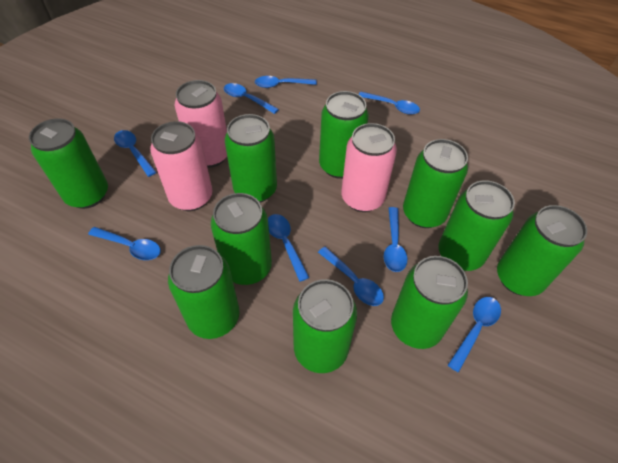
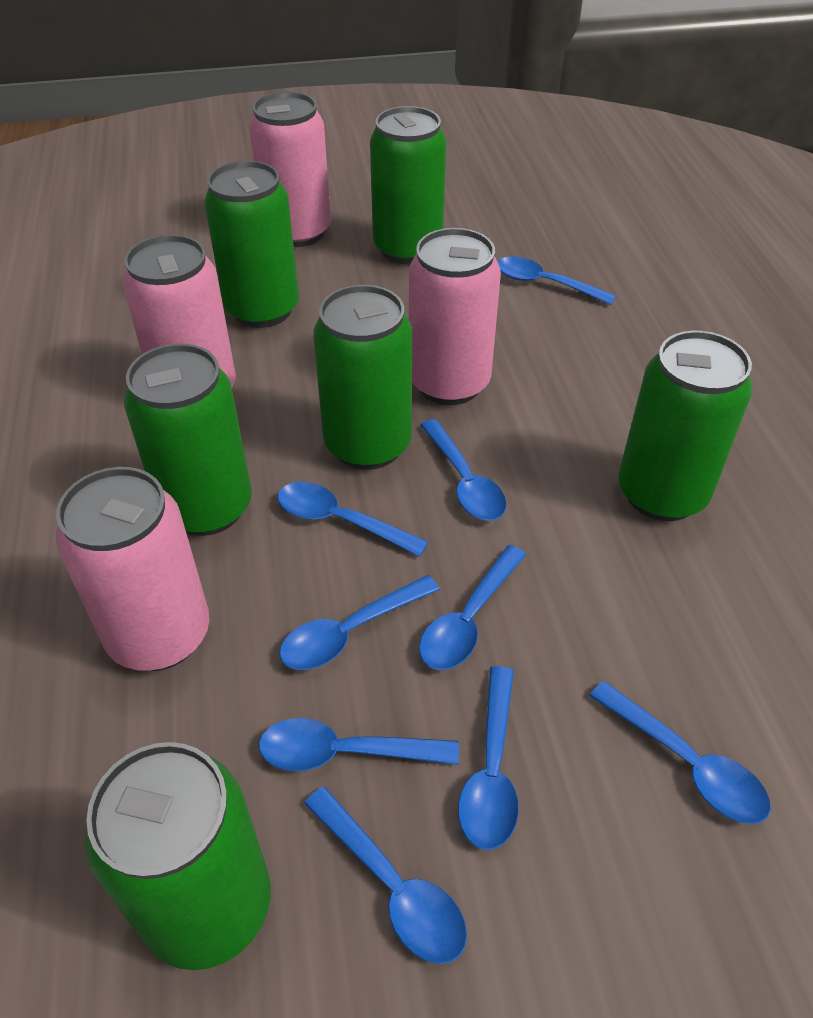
green can: 10 -> 6
pink can: 3 -> 4

